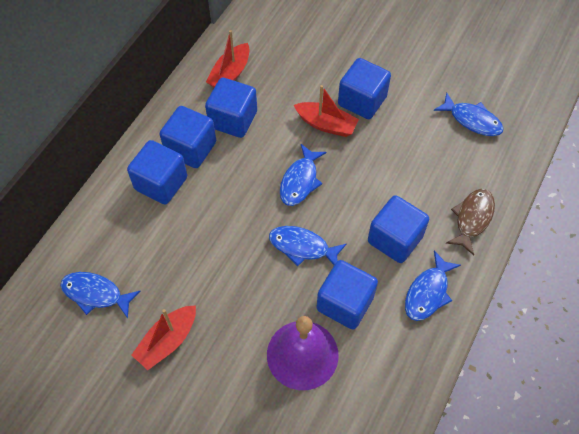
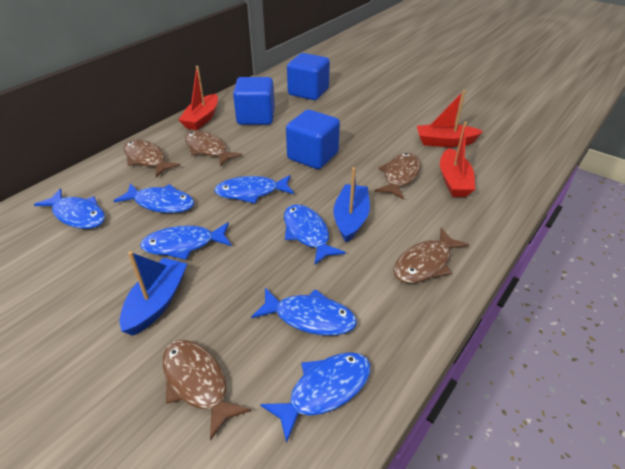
blue boat: 0 -> 2
blue cube: 6 -> 3
blue fish: 5 -> 7
brown fish: 1 -> 5
purple bell: 1 -> 0

